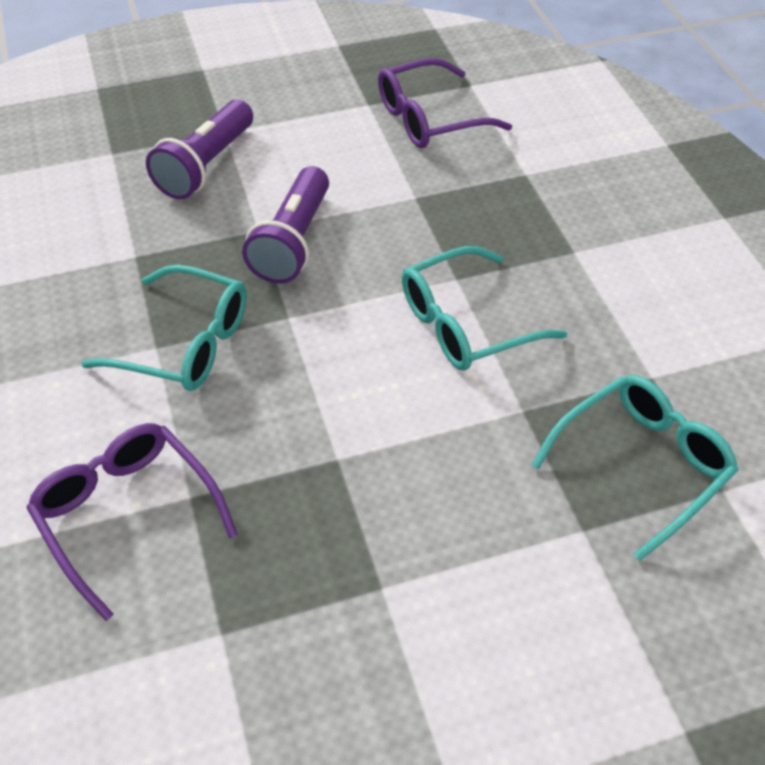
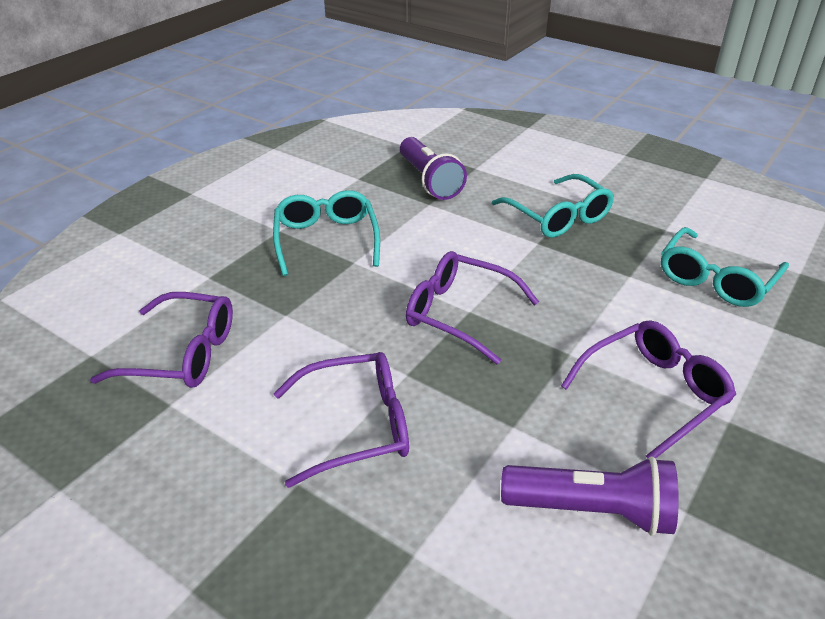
purple glasses: 2 -> 4

